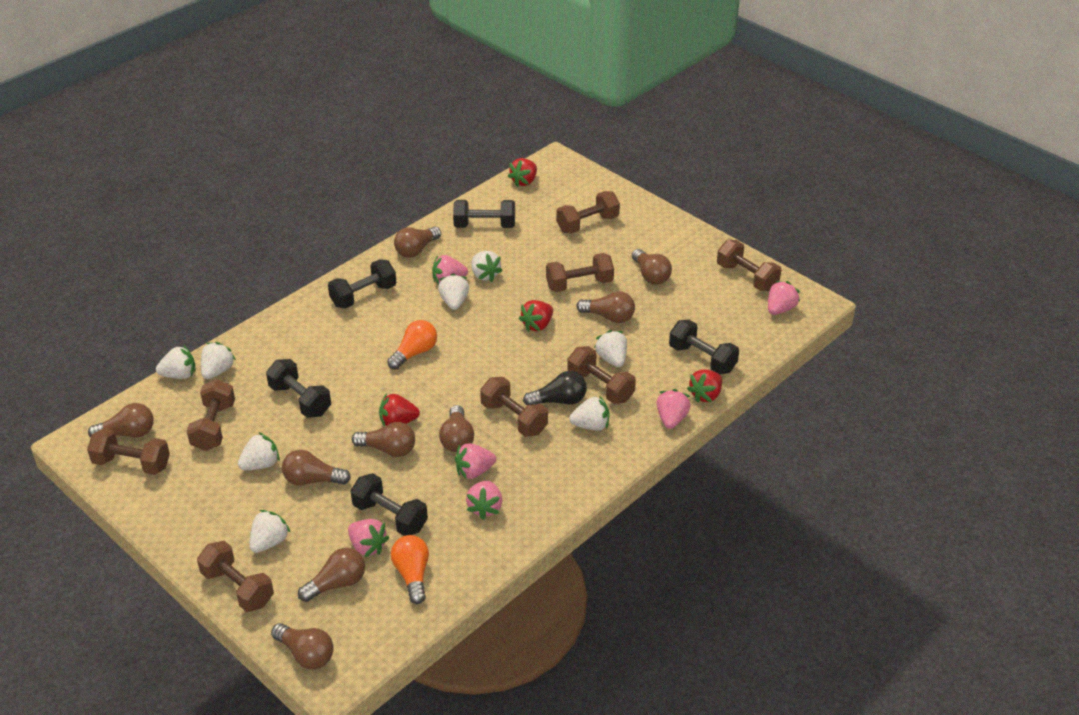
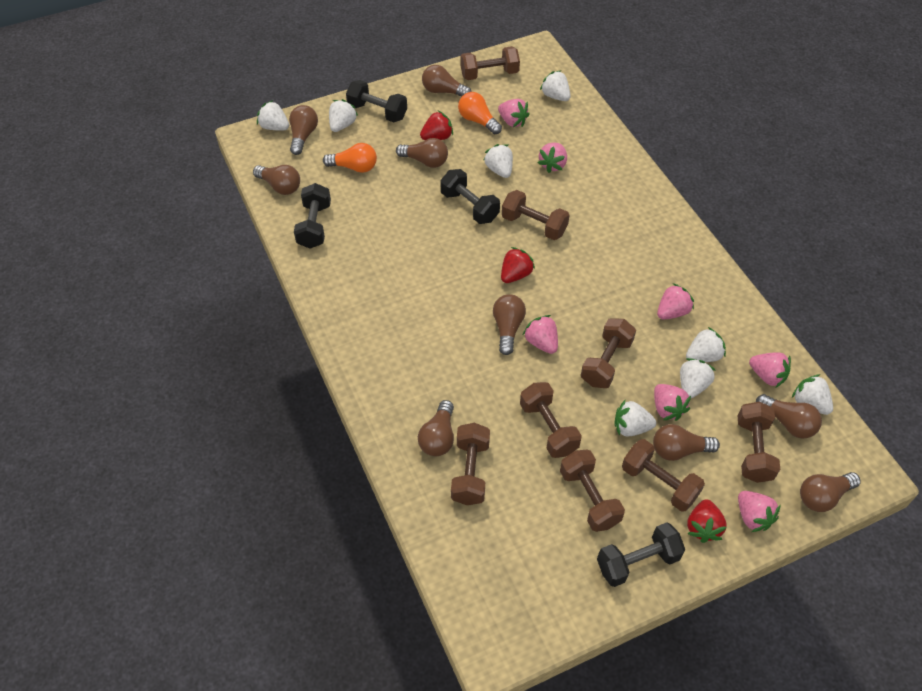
black dumbbell: 5 -> 4
black light bulb: 1 -> 0
pink strawberry: 6 -> 7
red strawberry: 4 -> 3

